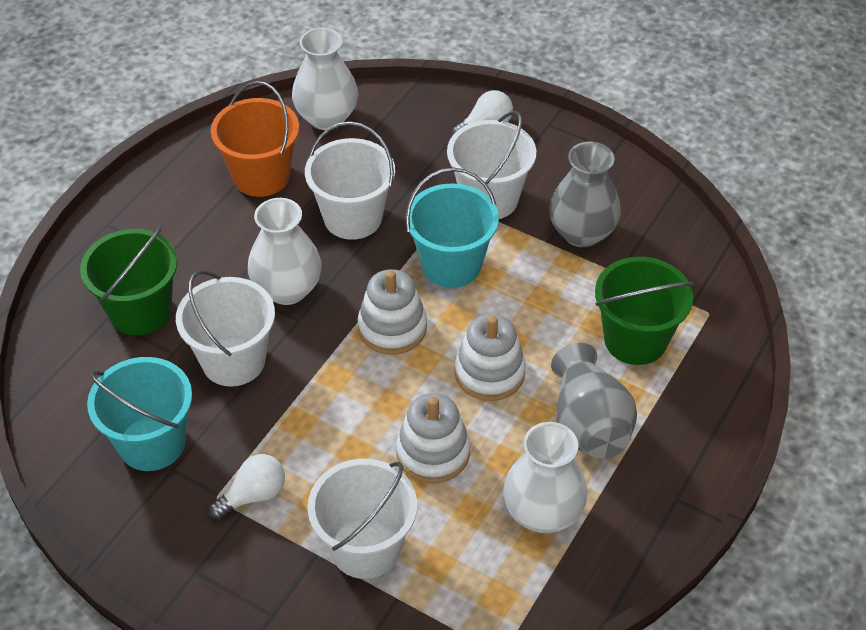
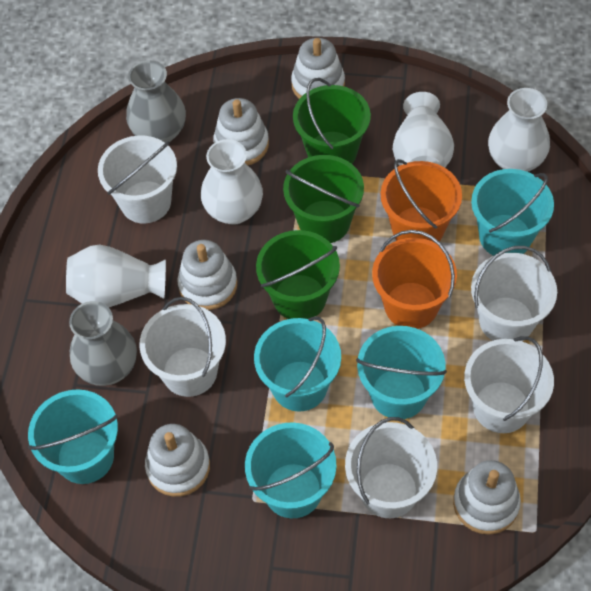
green bucket: 2 -> 3
orange bucket: 1 -> 2
turquoise bucket: 2 -> 5
white bucket: 4 -> 5
white light bulb: 2 -> 0
white stacking toy: 3 -> 5
white vase: 3 -> 4

